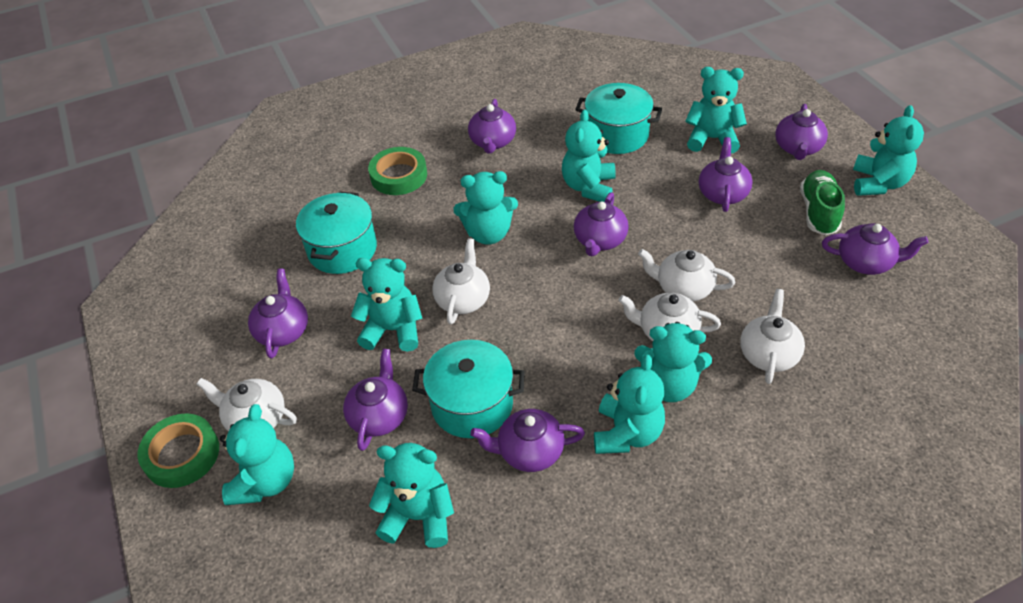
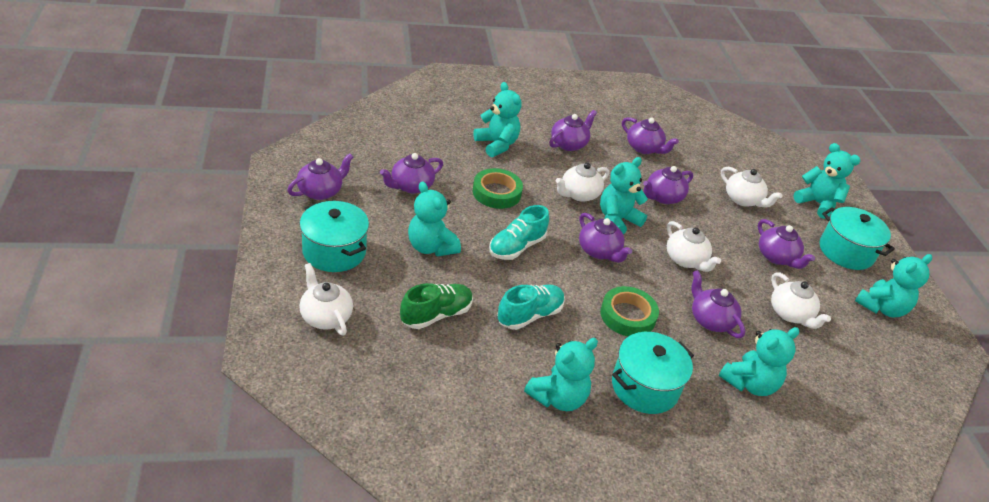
turquoise shoe: 0 -> 2
turquoise teddy bear: 9 -> 7

